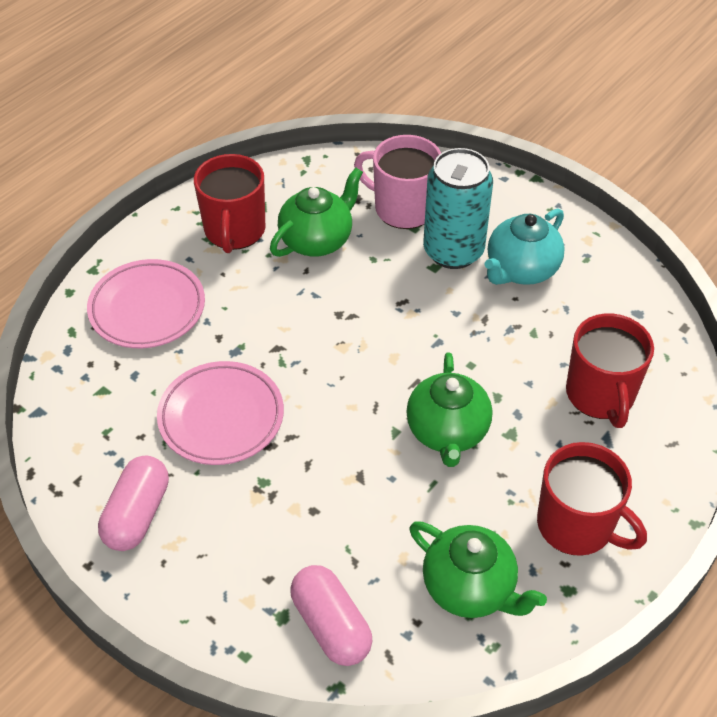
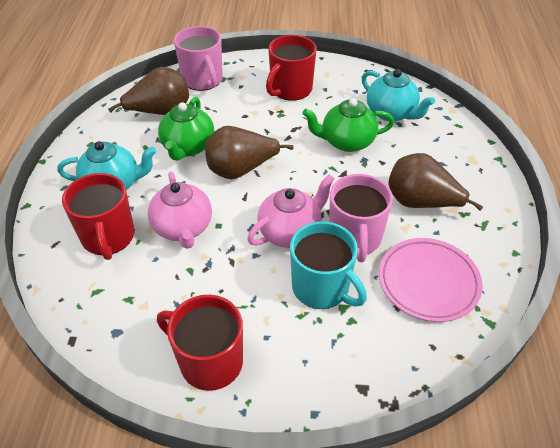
brown pear: 0 -> 3
green teapot: 3 -> 2
pink capsule: 2 -> 0
pink mug: 1 -> 2
pink plate: 2 -> 1
pink teapot: 0 -> 2
turquoise can: 1 -> 0
turquoise mug: 0 -> 1
turquoise teapot: 1 -> 2

